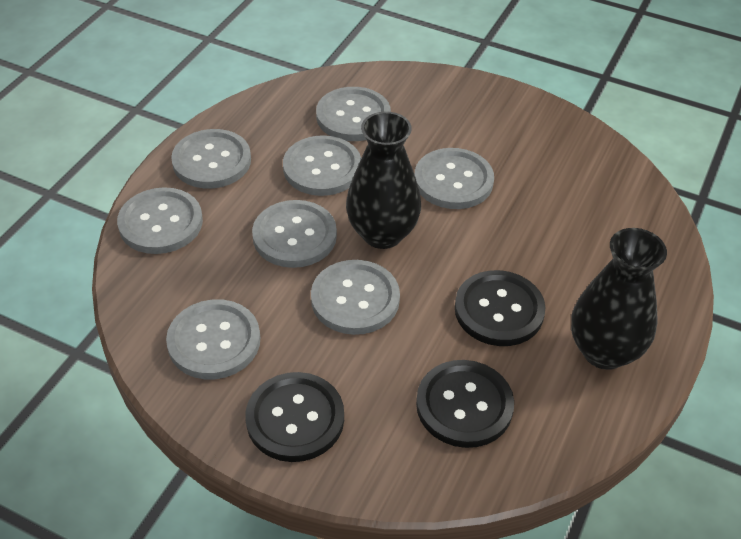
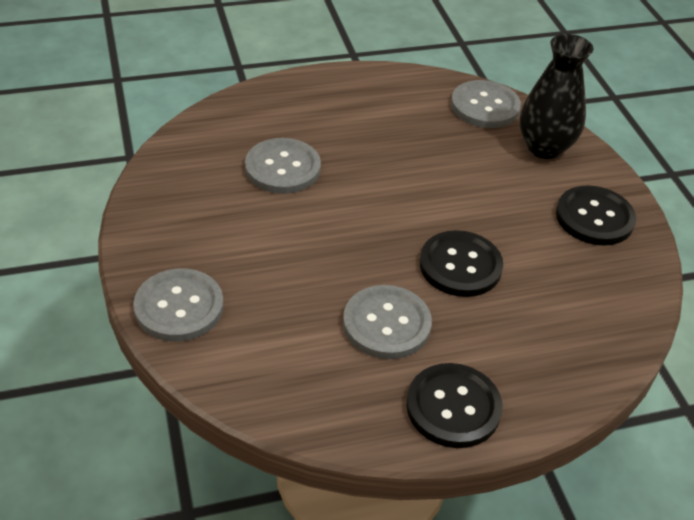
black vase: 2 -> 1
grey button: 8 -> 4

